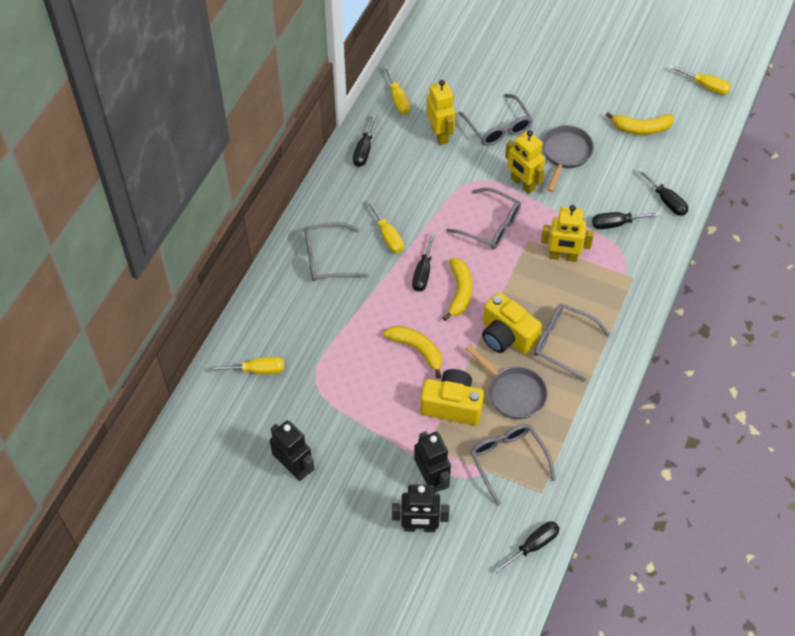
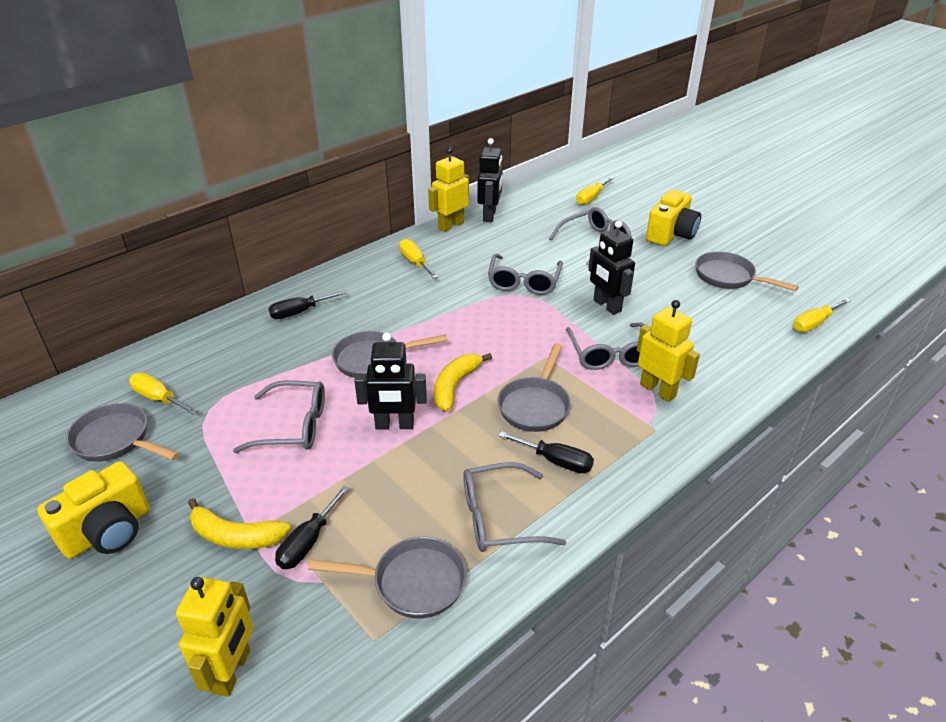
black screwdriver: 5 -> 3
grey pan: 2 -> 5
yellow banana: 3 -> 2

